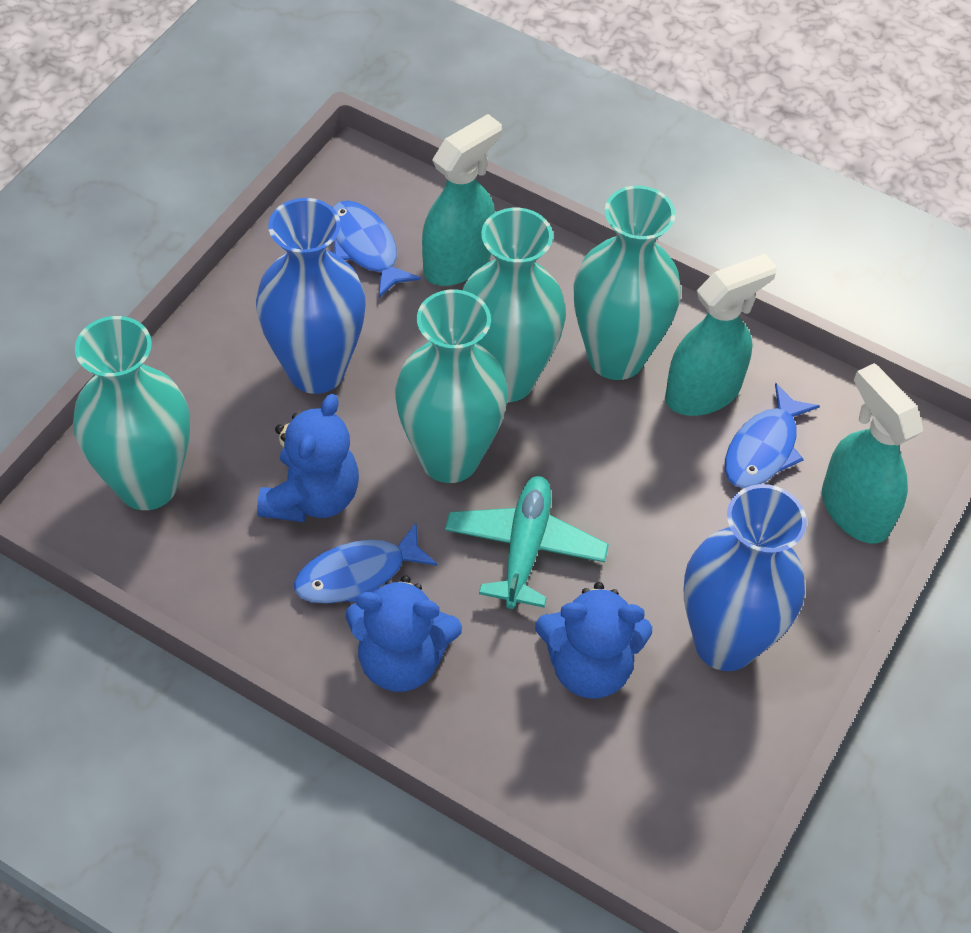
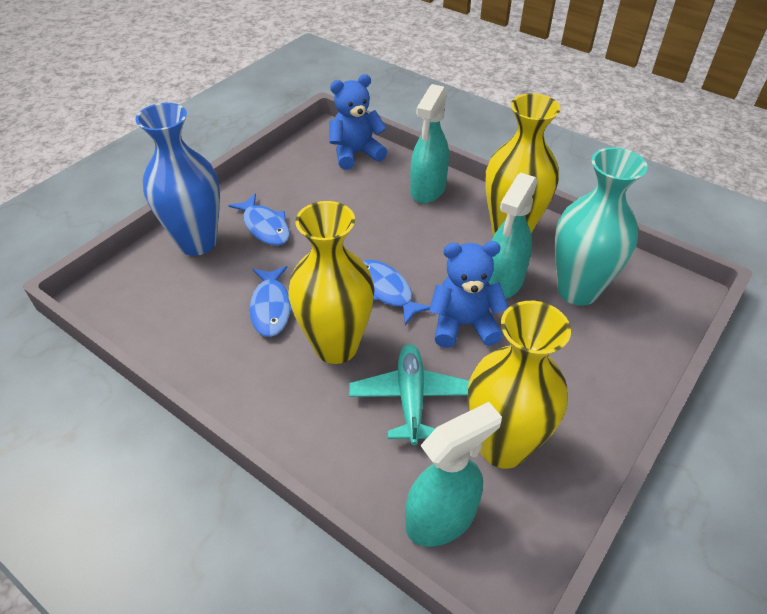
blue teddy bear: 3 -> 2
blue vase: 2 -> 1
turquoise vase: 4 -> 1
yellow vase: 0 -> 3

